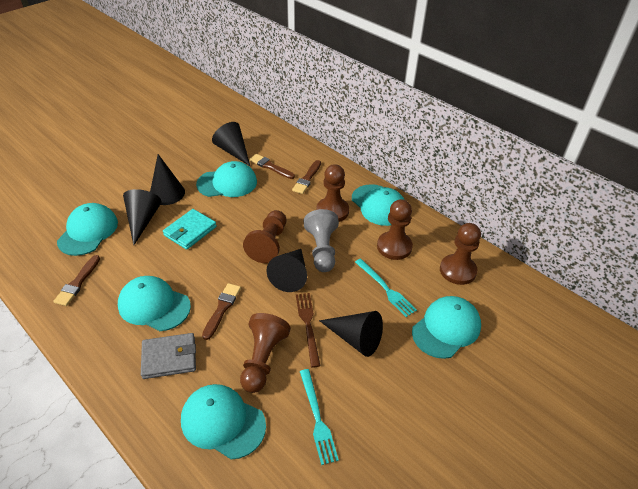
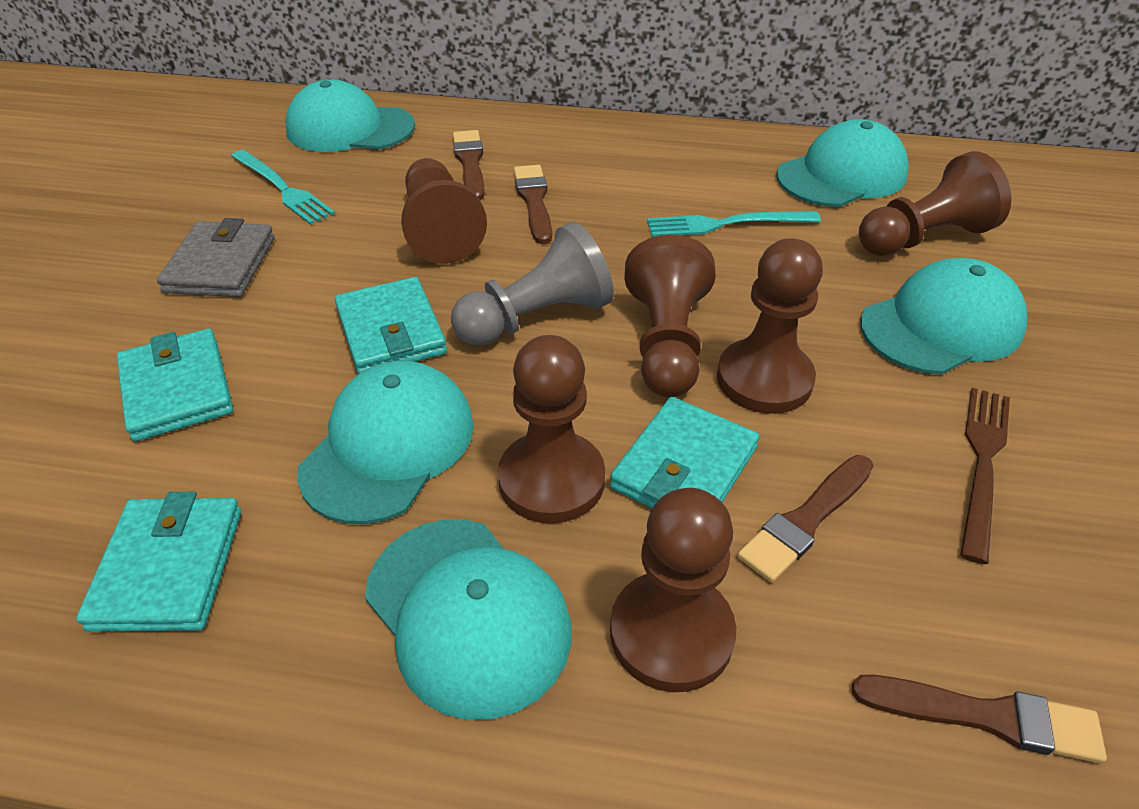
black cone: 5 -> 0
brown pawn: 5 -> 6
turquoise cap: 6 -> 5
turquoise wallet: 1 -> 4

